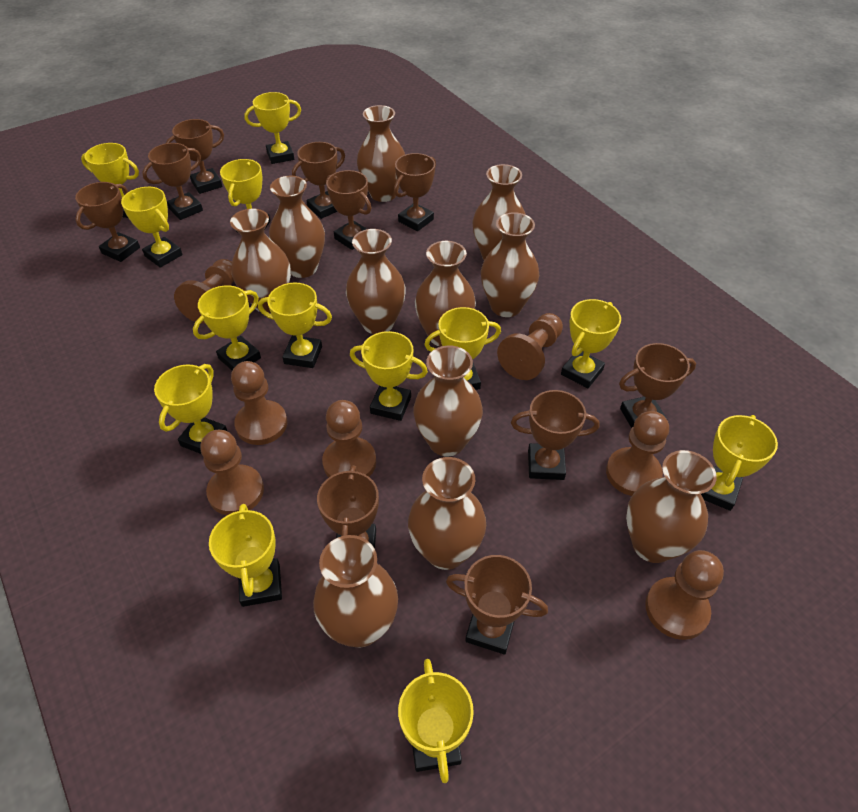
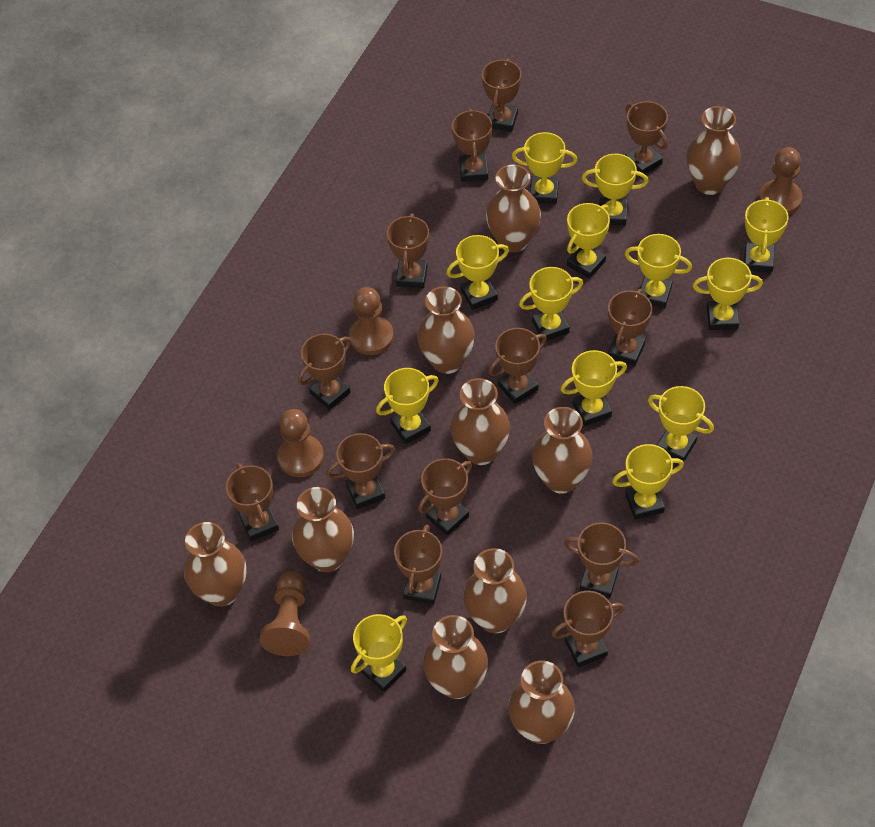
brown pawn: 7 -> 4
brown trophy: 10 -> 13
brown vase: 11 -> 10

